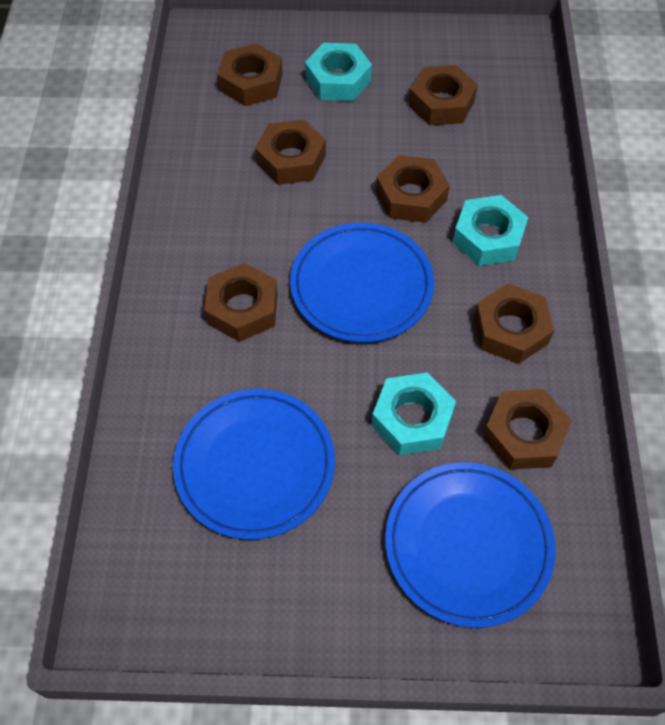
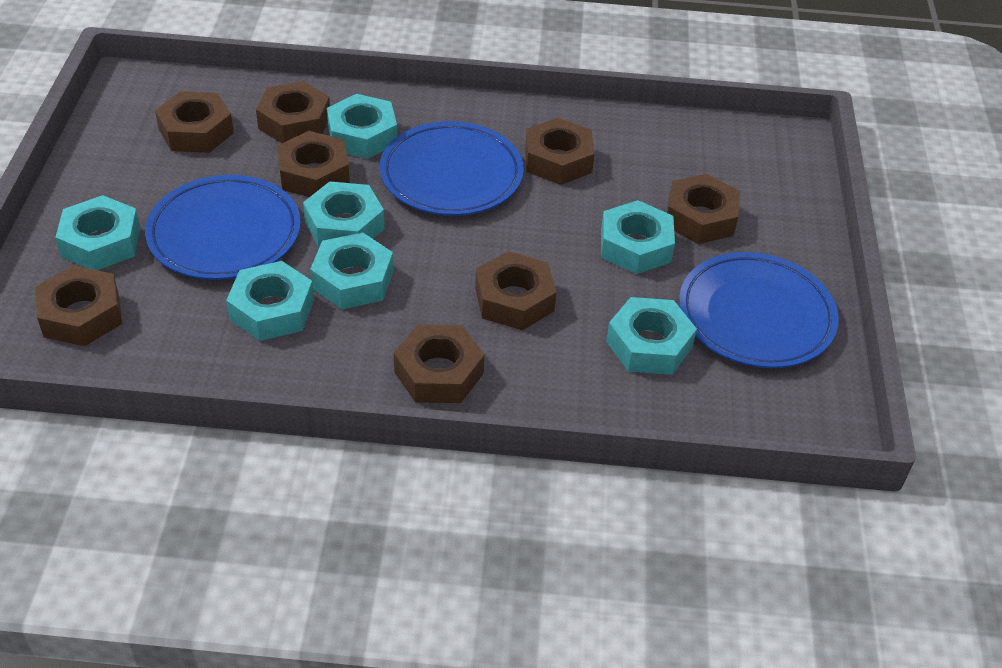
brown nut: 7 -> 8
turquoise nut: 3 -> 7

